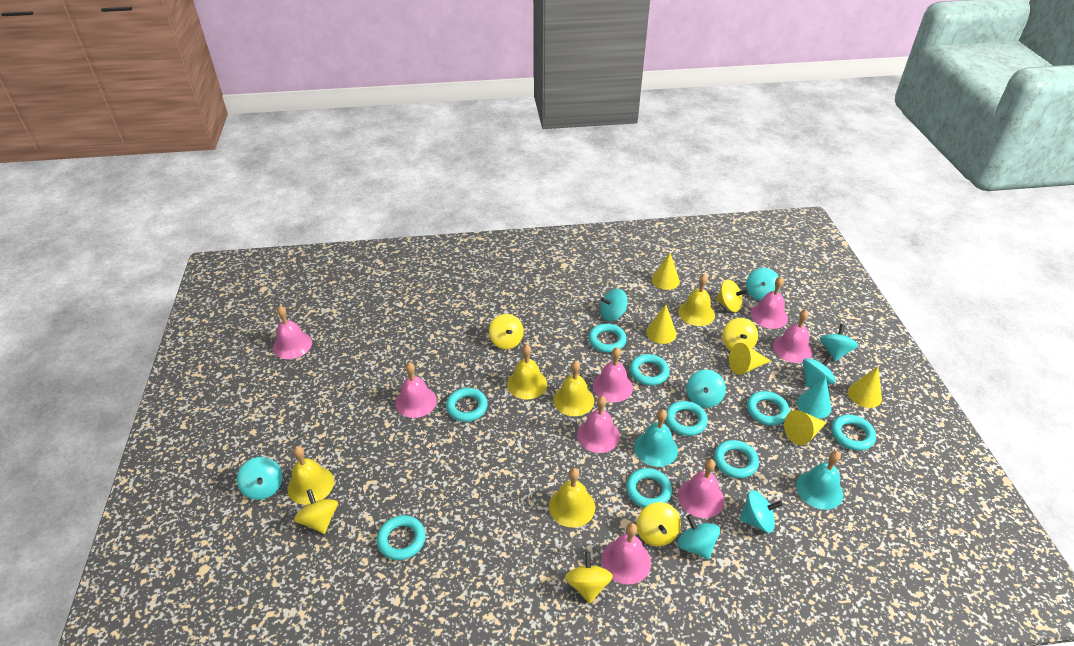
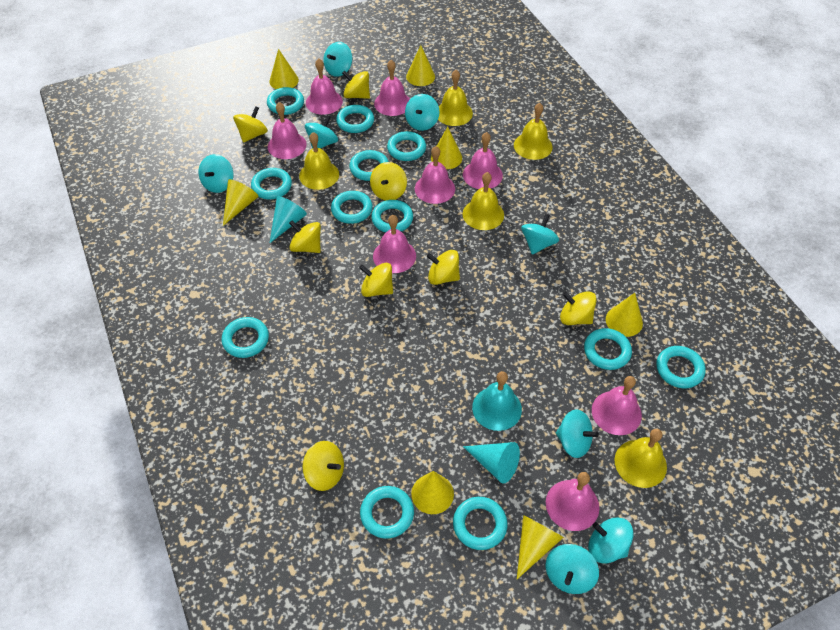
turquoise bell: 2 -> 1
turquoise cone: 1 -> 2
turquoise ring: 9 -> 12
yellow cone: 5 -> 7
yellow spinning top: 6 -> 8

